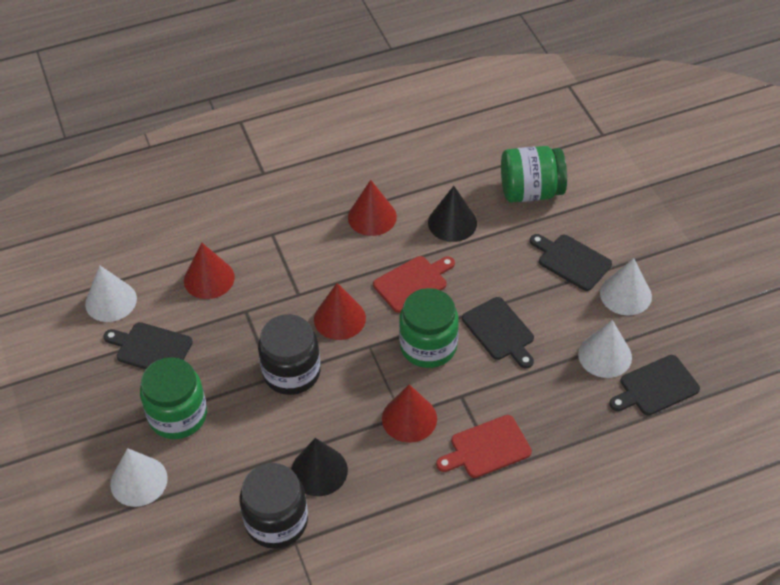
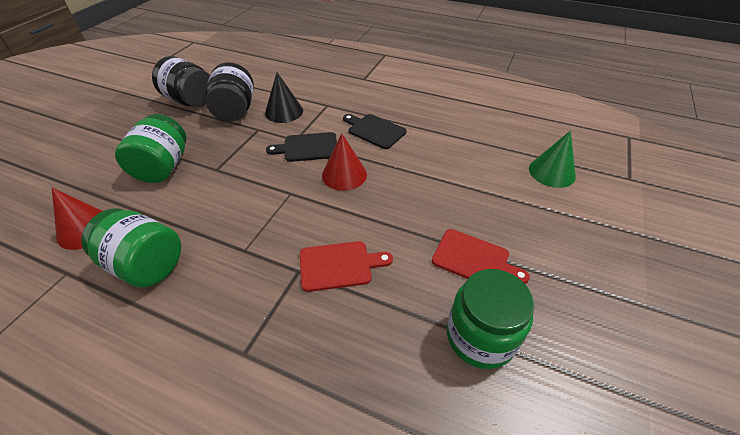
black cone: 2 -> 1
black cutting board: 4 -> 2
green cone: 0 -> 1
red cone: 4 -> 2
white cone: 4 -> 0

